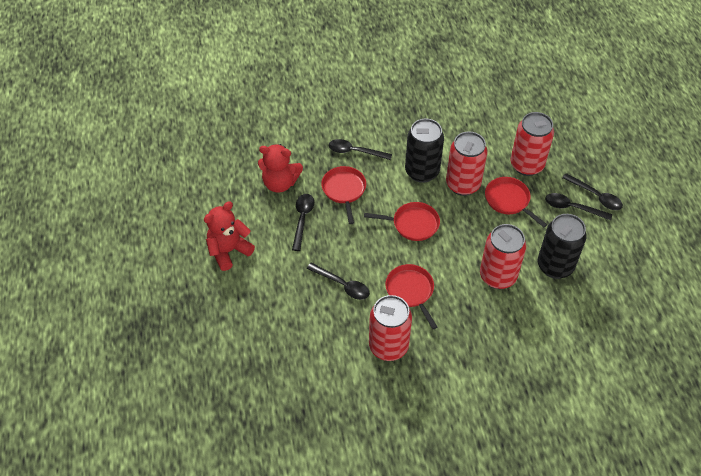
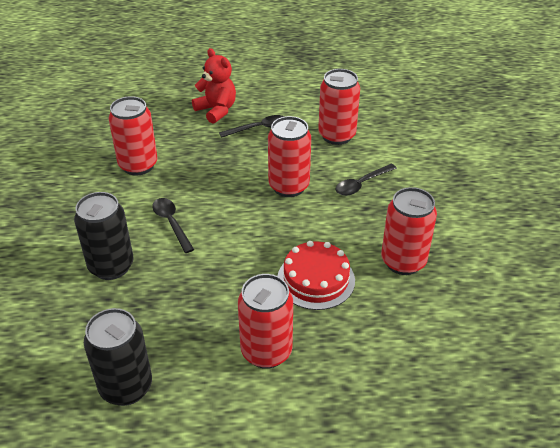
black spoon: 5 -> 3
red cake: 0 -> 1
red can: 4 -> 5
red pan: 4 -> 0
red teddy bear: 2 -> 1

